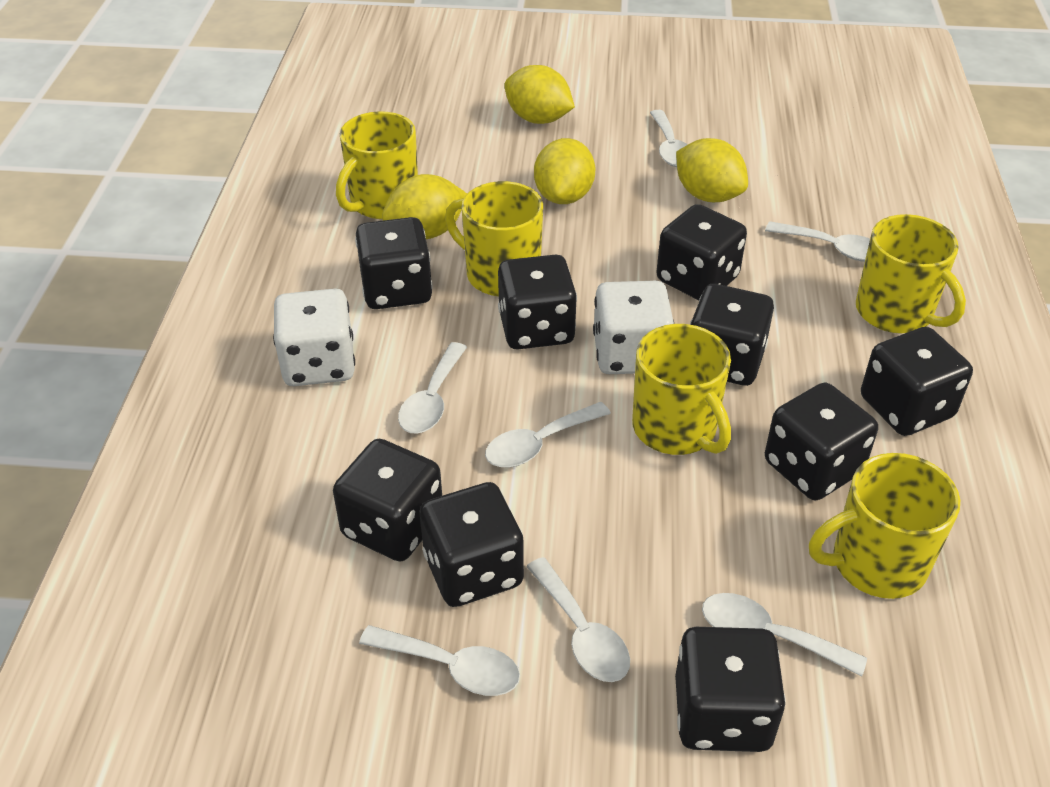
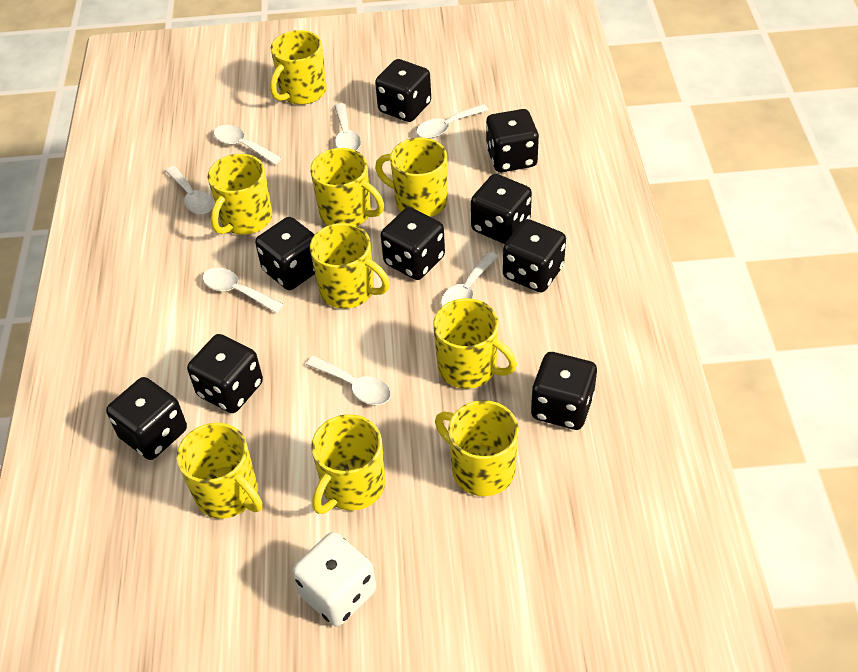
white dice: 2 -> 1
yellow lemon: 4 -> 0
yellow mug: 5 -> 9

